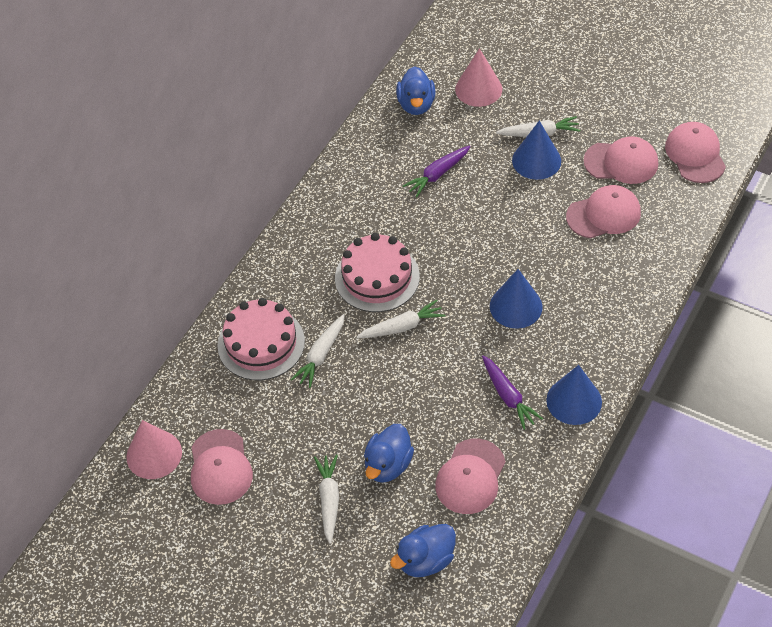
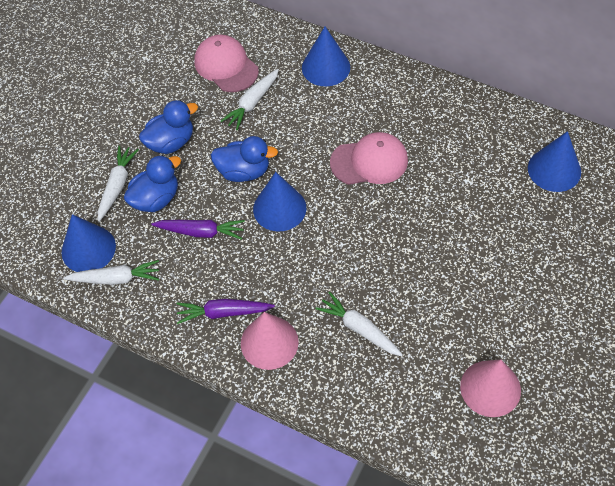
blue cone: 3 -> 4
pink cake: 2 -> 0
pink cap: 5 -> 2

